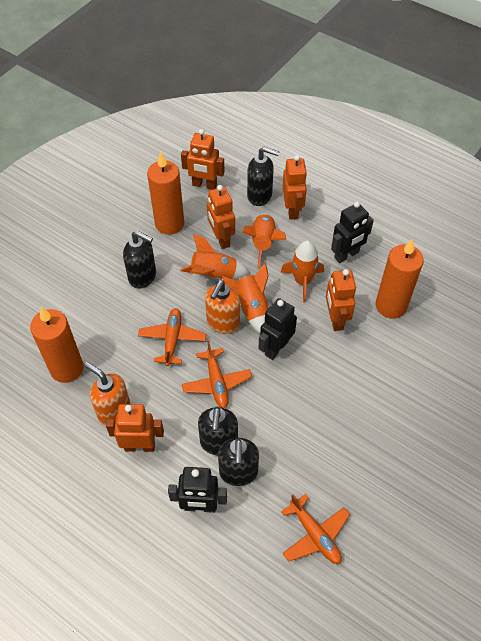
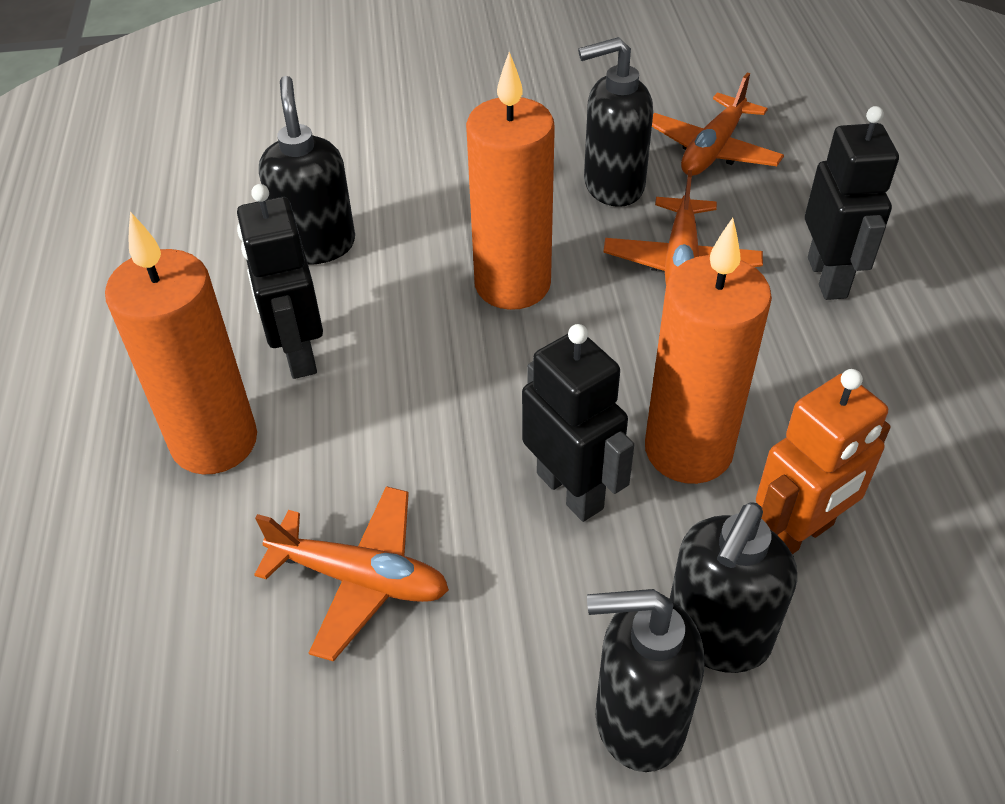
orange robot: 5 -> 1
orange rocket: 4 -> 0
orange soap dispenser: 2 -> 0

